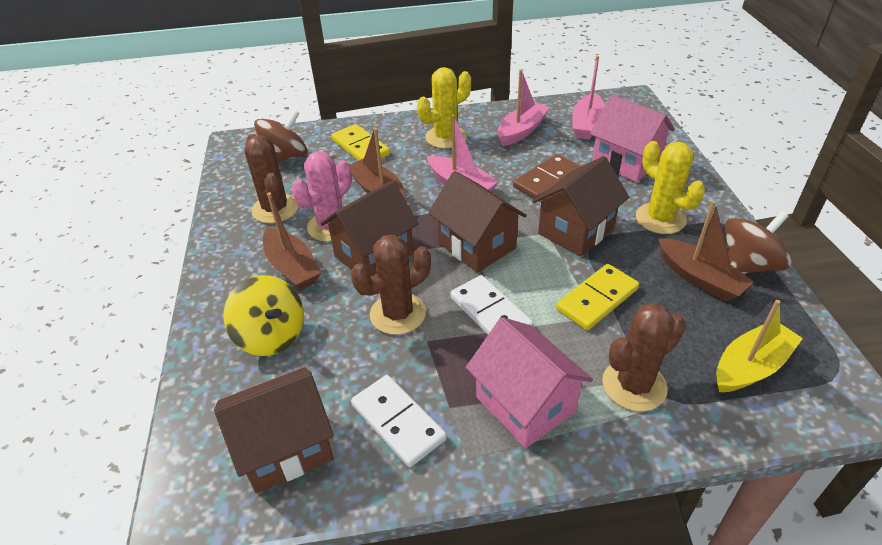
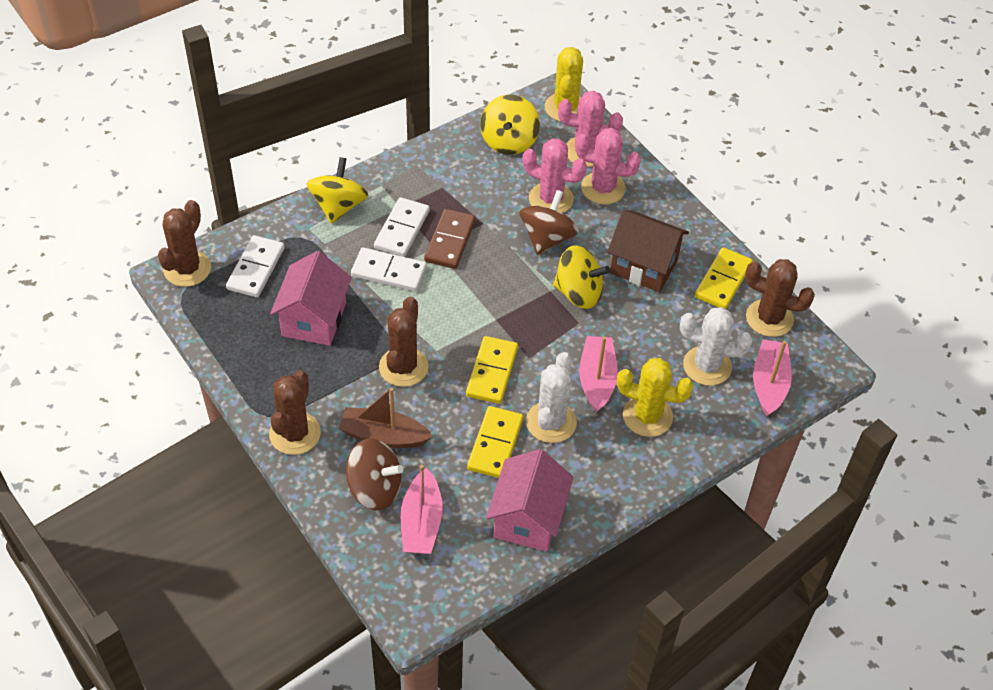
brown boat: 3 -> 1
brown cactus: 3 -> 4
brown house: 4 -> 1
pink cactus: 1 -> 3
white cactus: 0 -> 2
white domino: 2 -> 3
yellow boat: 1 -> 0
yellow domino: 2 -> 3
yellow spinning top: 1 -> 3

